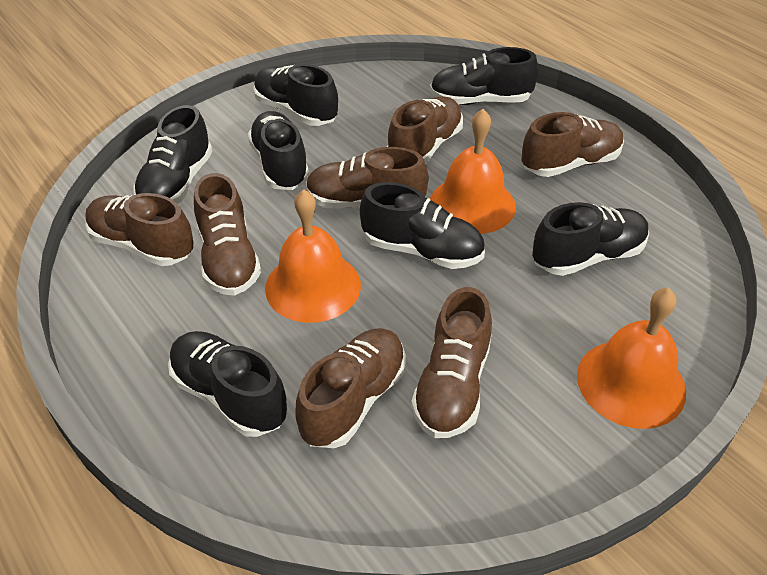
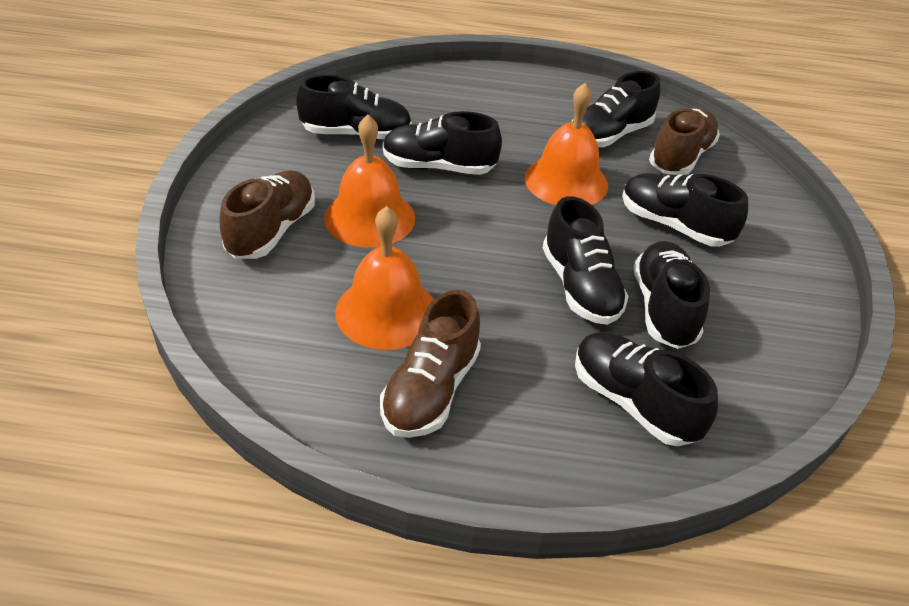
brown shoe: 7 -> 3

